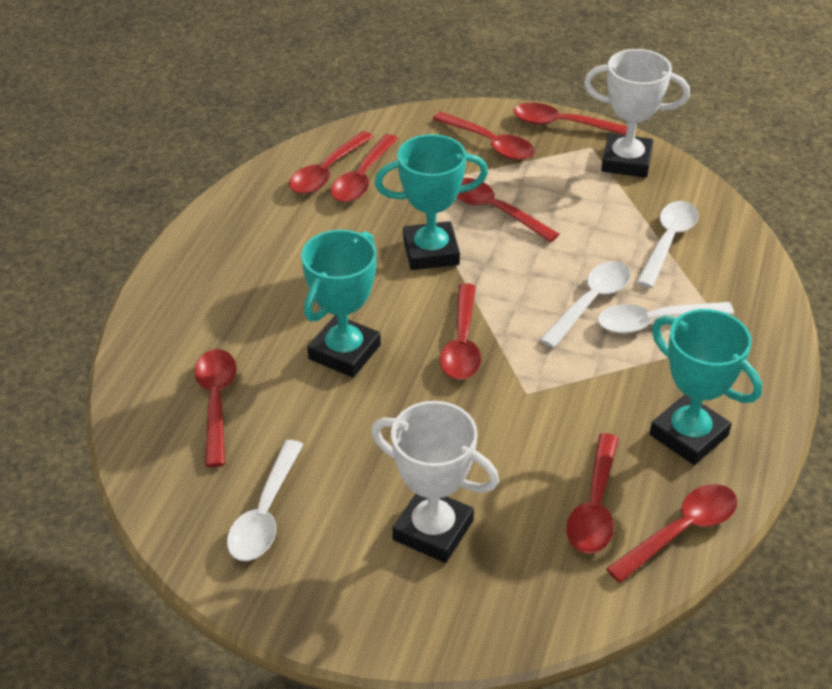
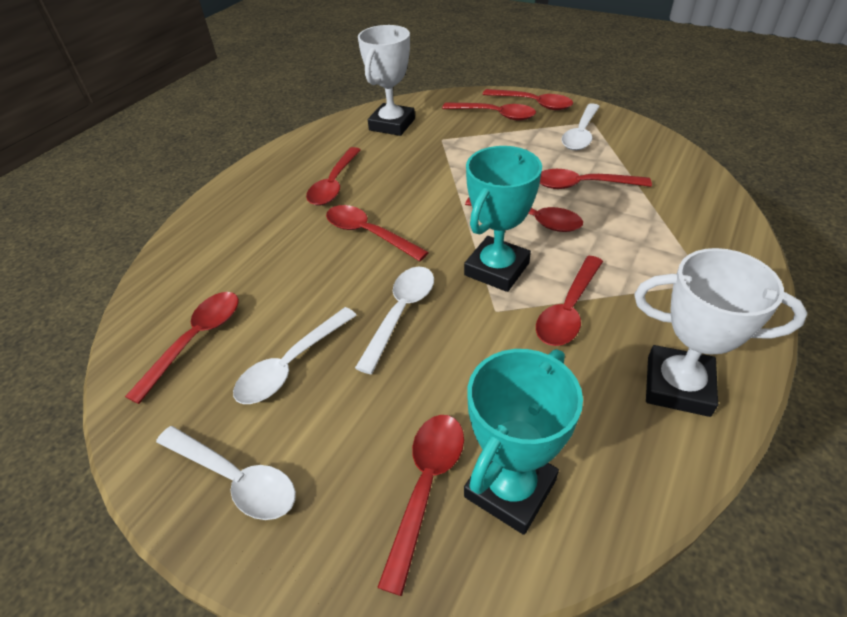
turquoise trophy: 3 -> 2

